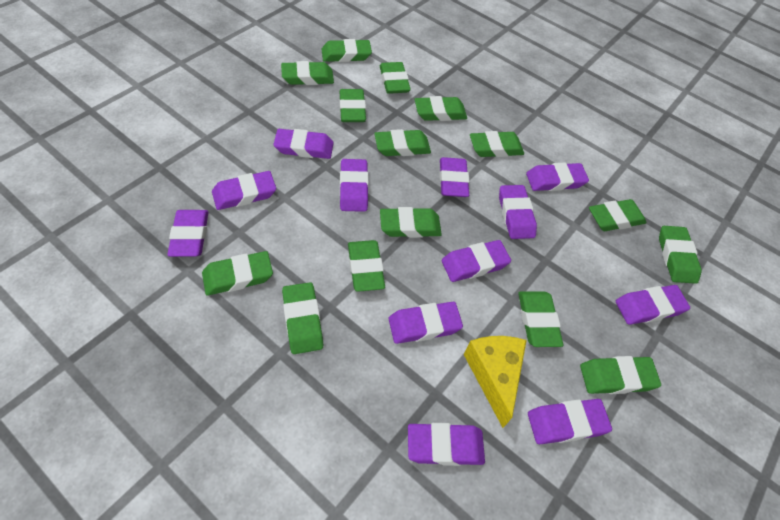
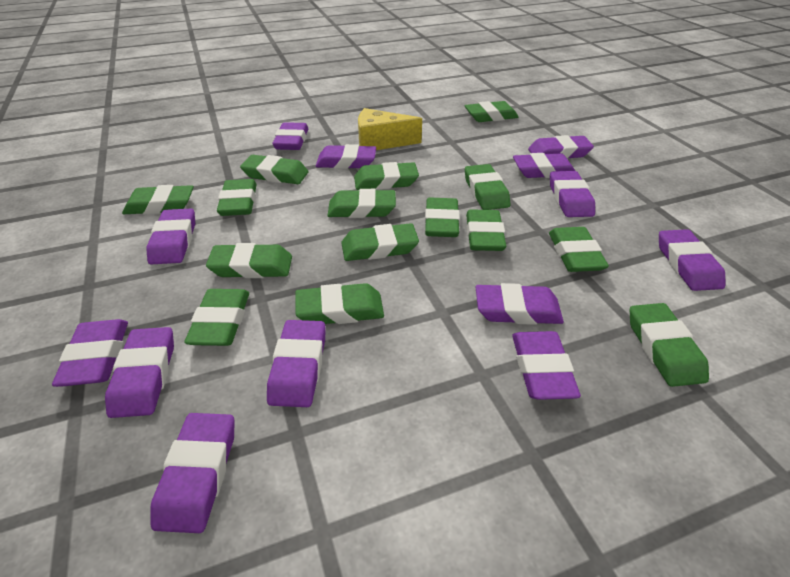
purple eraser: 12 -> 13

